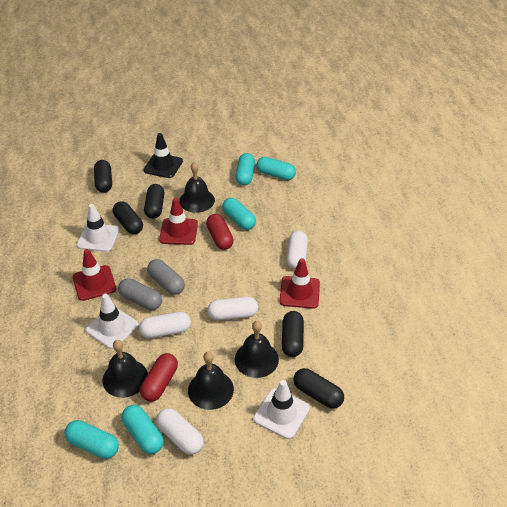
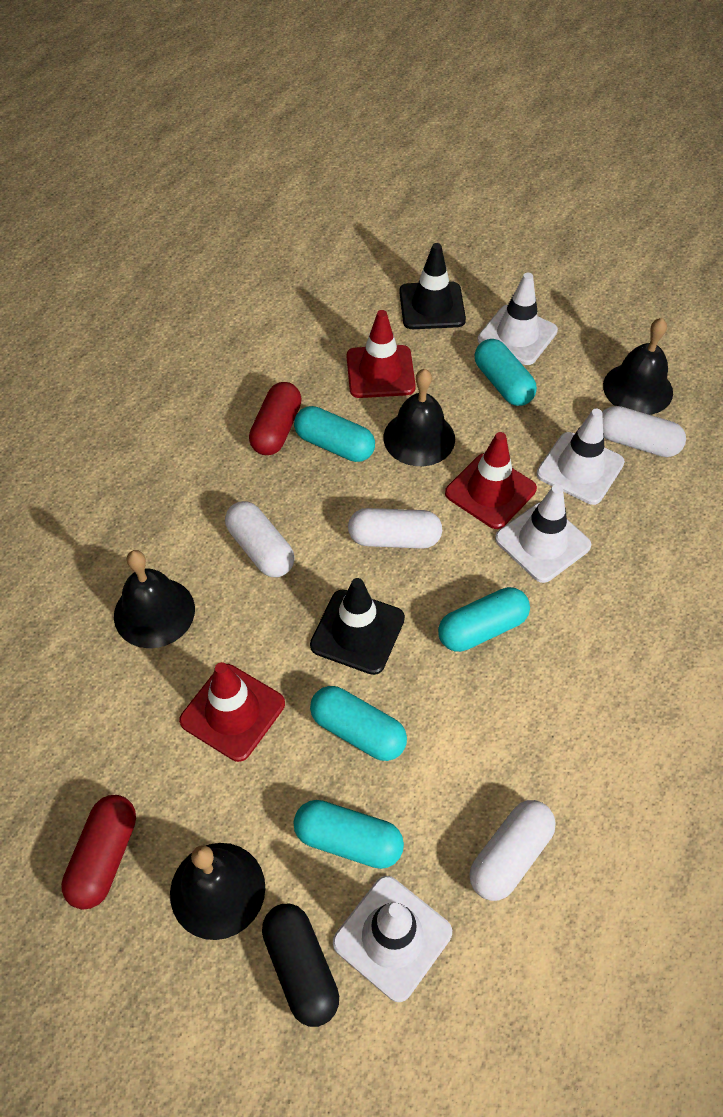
black capsule: 5 -> 1
black traffic cone: 1 -> 2
grey capsule: 2 -> 0
white traffic cone: 3 -> 4

